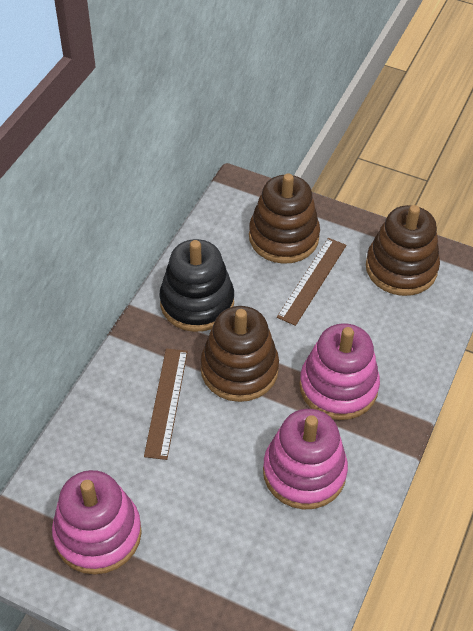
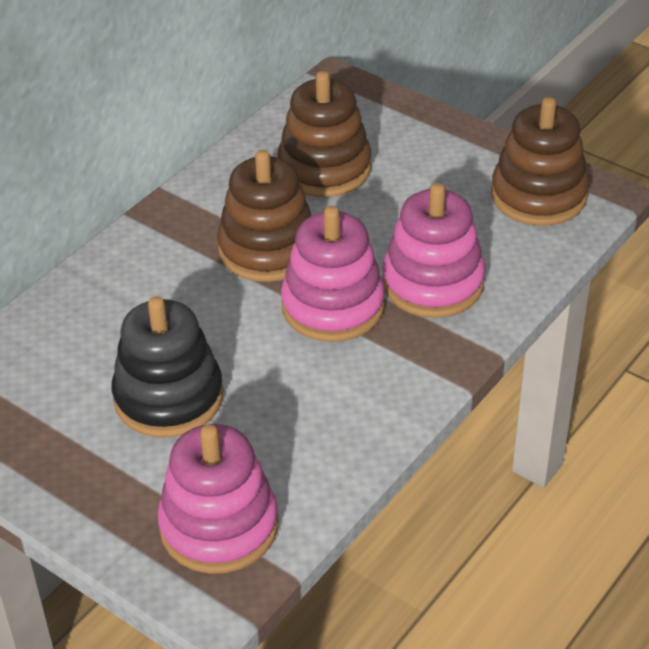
brown ruler: 2 -> 0

